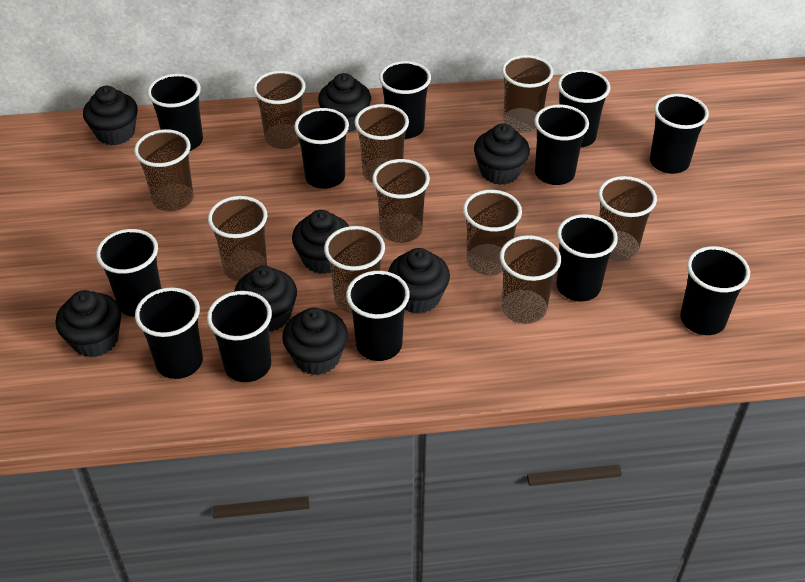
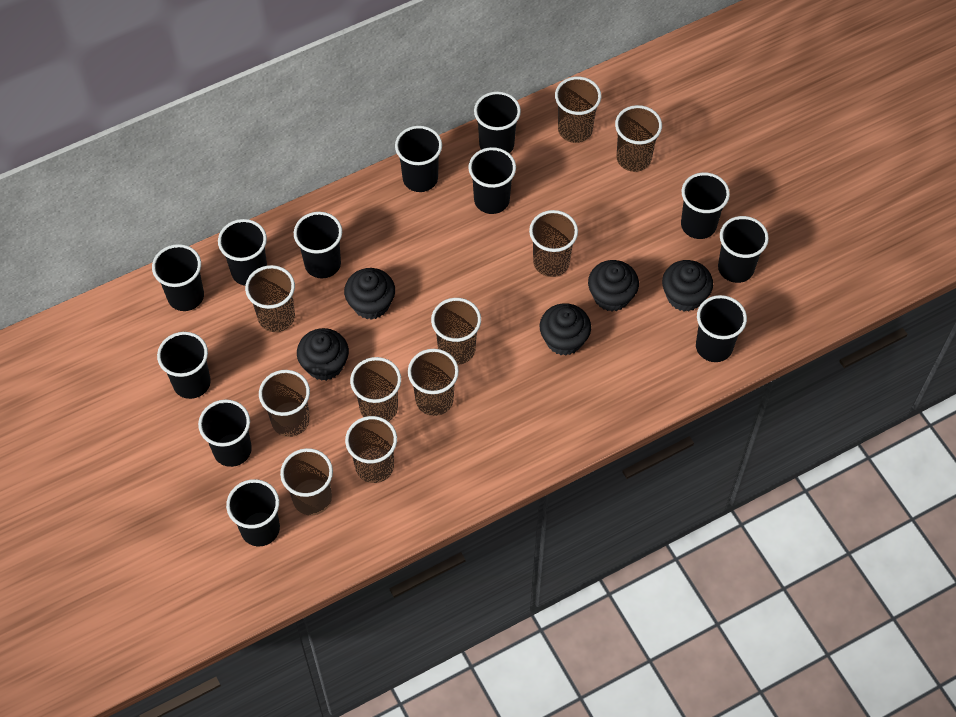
black cupcake: 8 -> 5

